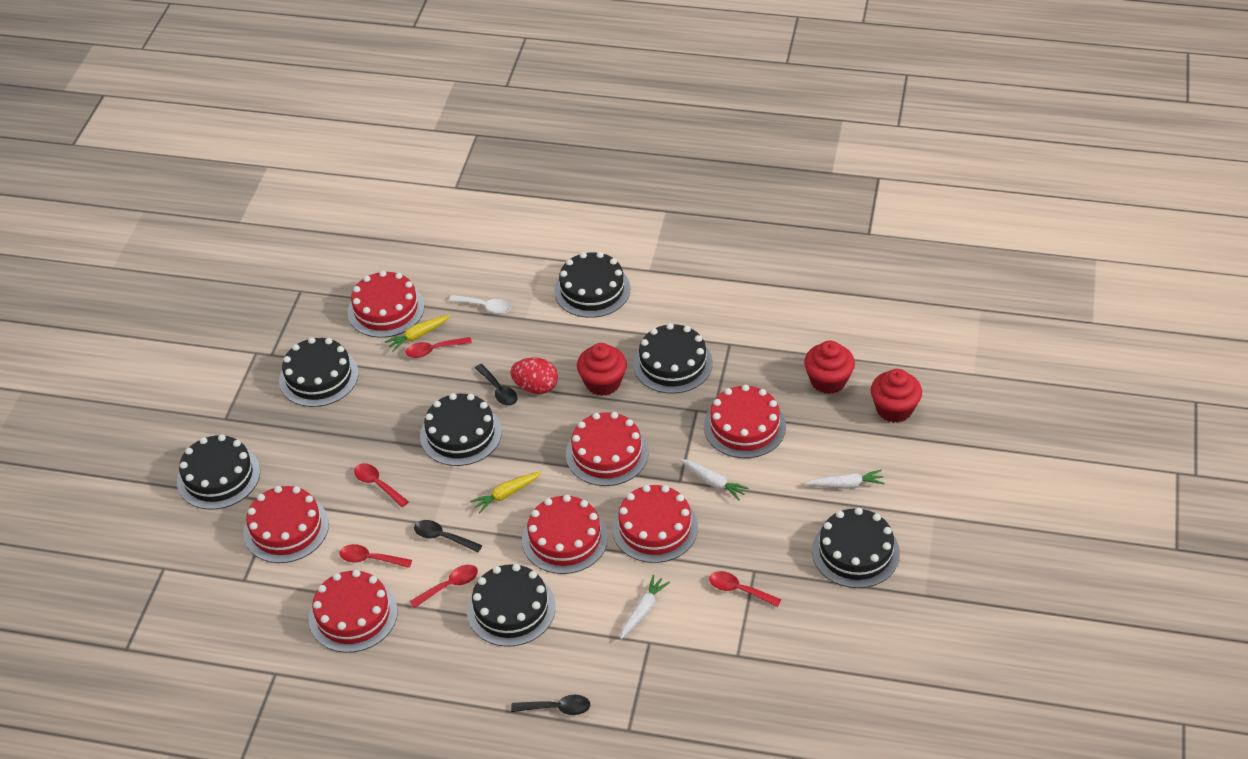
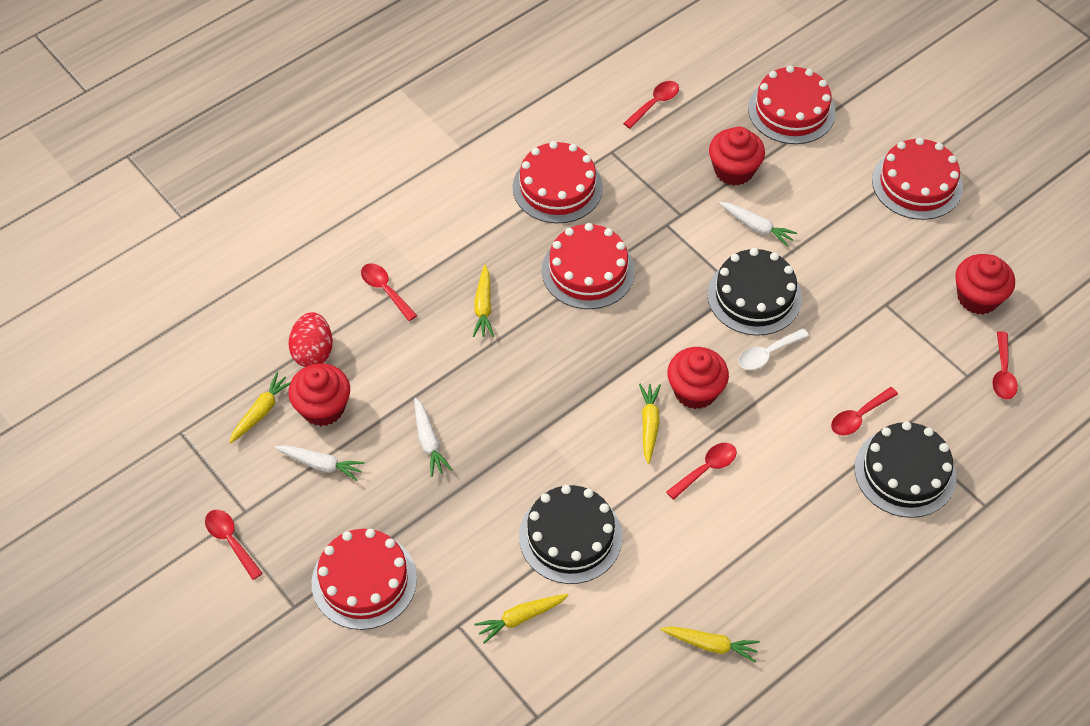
black cake: 7 -> 3
black spoon: 3 -> 0
red cake: 7 -> 5
red cupcake: 3 -> 4
red spoon: 5 -> 6
yellow carrot: 2 -> 5

